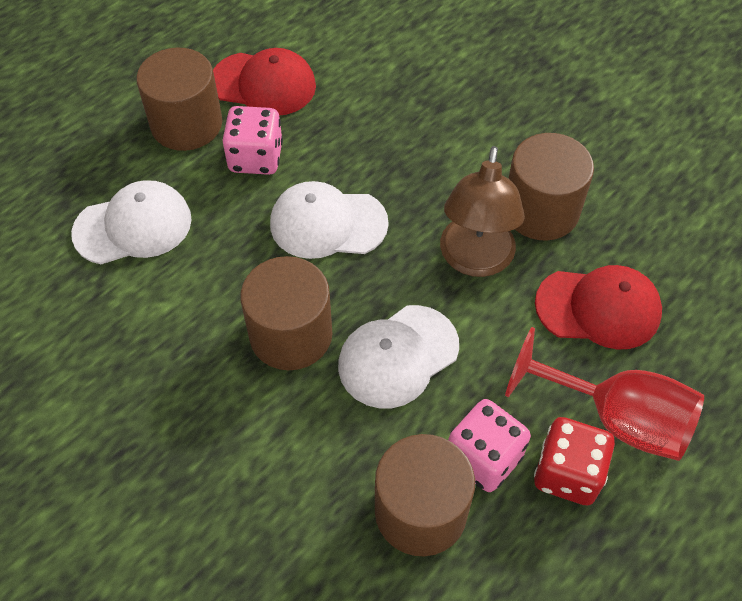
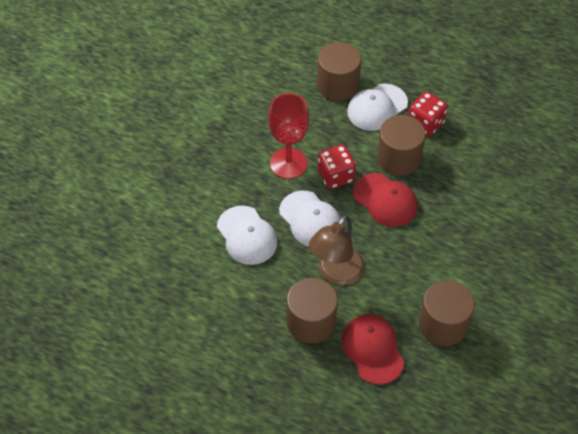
pink dice: 2 -> 0
red dice: 1 -> 2

